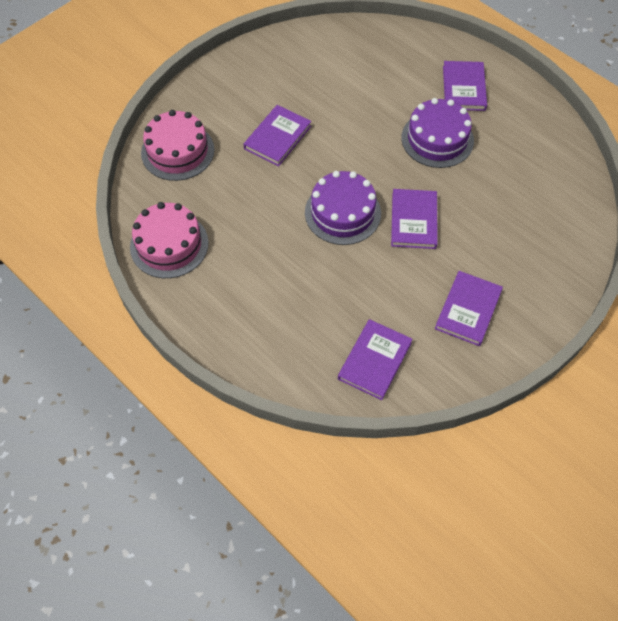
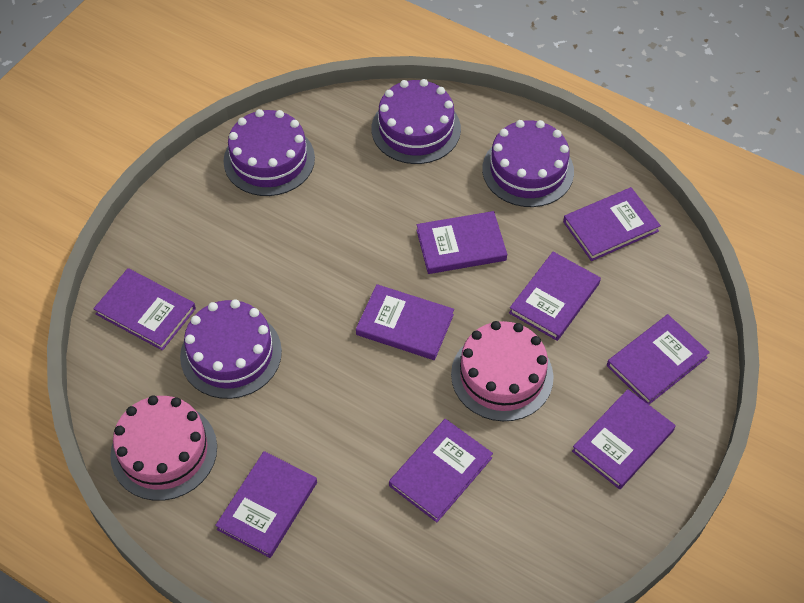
purple book: 5 -> 9
purple cake: 2 -> 4

